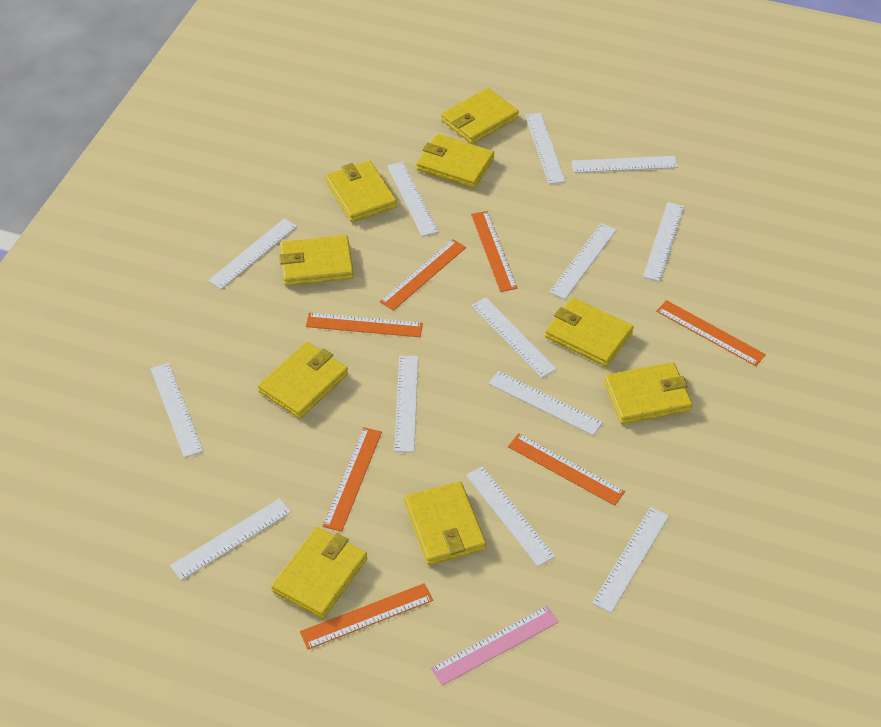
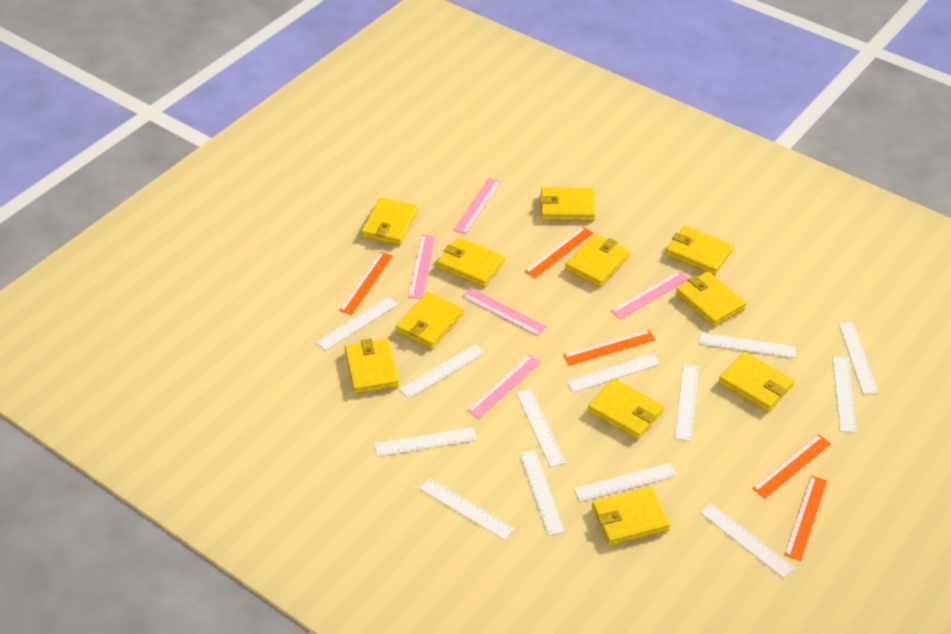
orange ruler: 7 -> 5
pink ruler: 1 -> 5
yellow wallet: 9 -> 11

